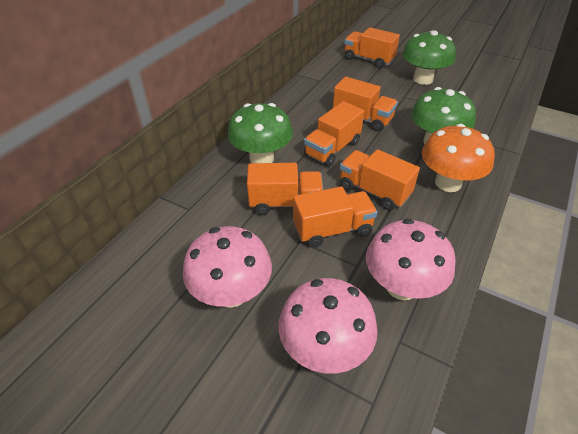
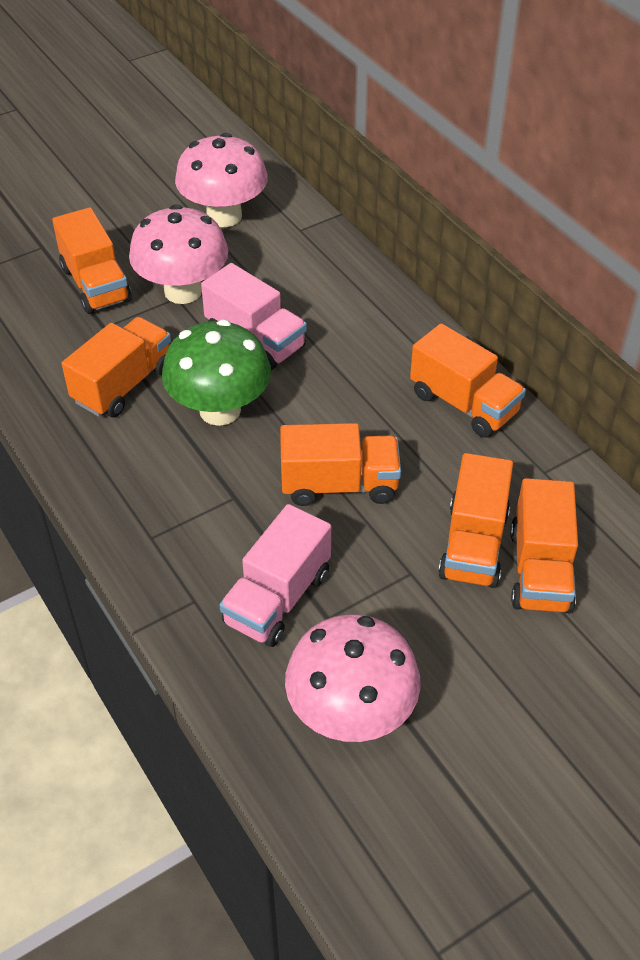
green mushroom: 3 -> 1
orange mushroom: 1 -> 0
pink truck: 0 -> 2

